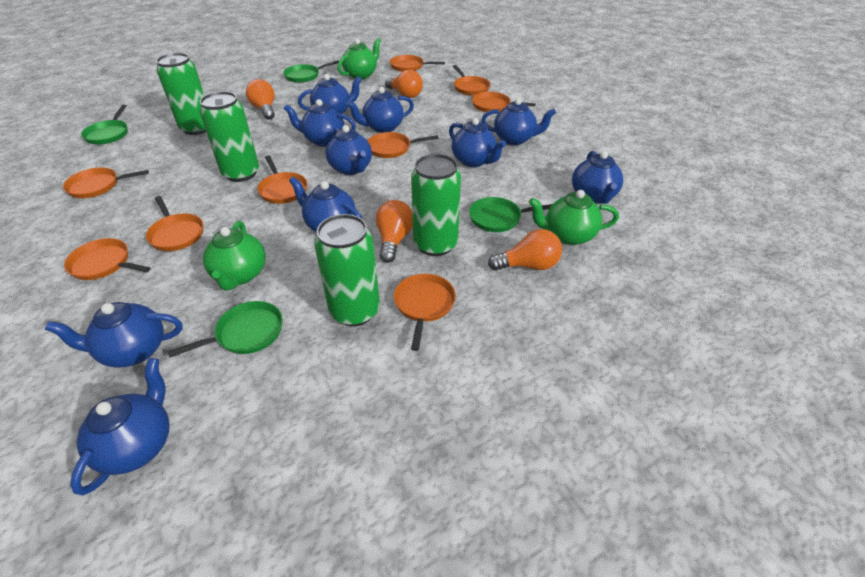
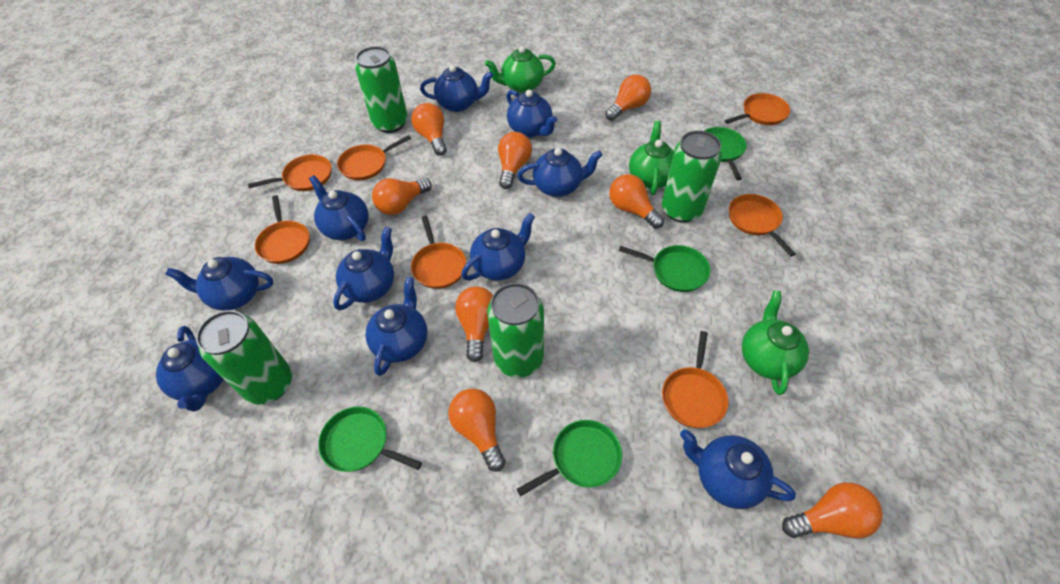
orange light bulb: 4 -> 8
orange pan: 9 -> 7

